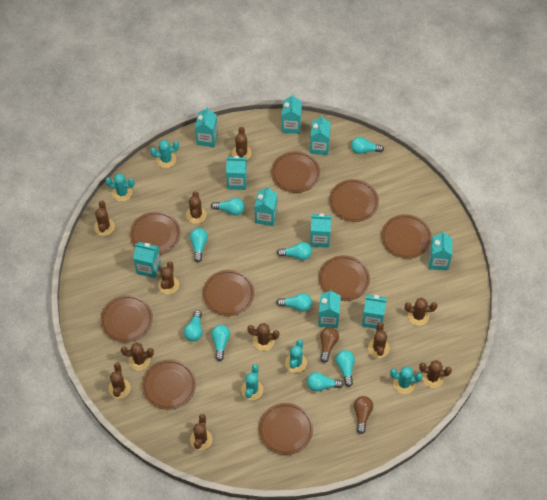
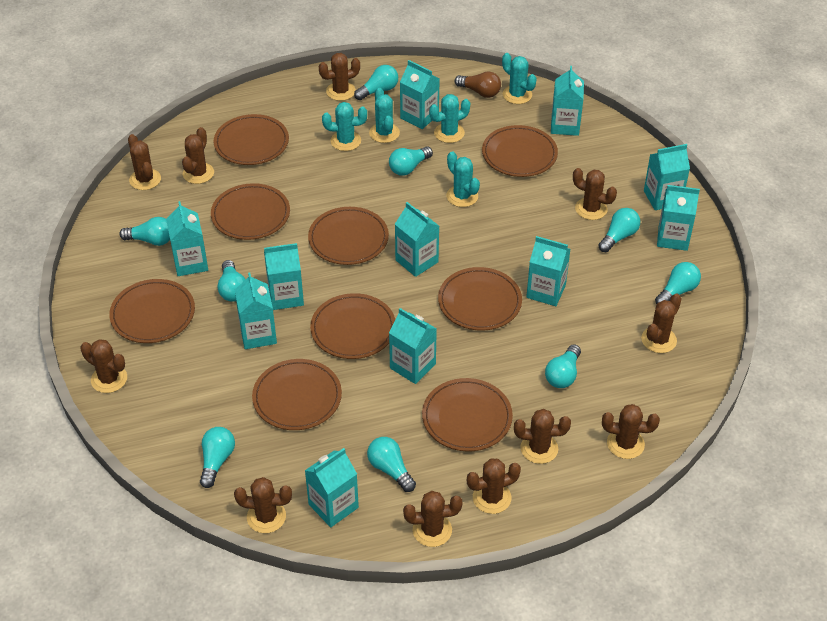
brown light bulb: 2 -> 1
turquoise carton: 10 -> 11

